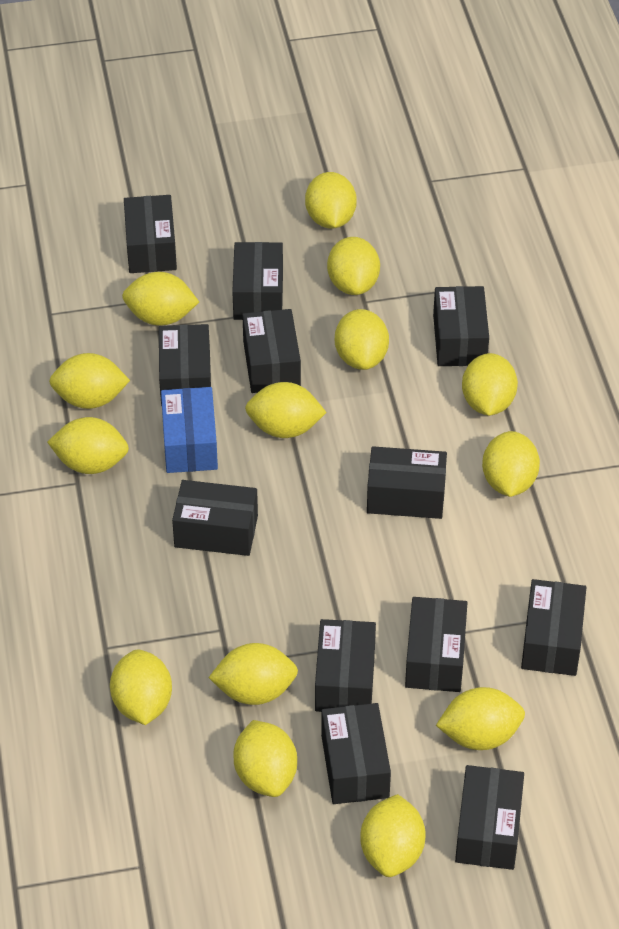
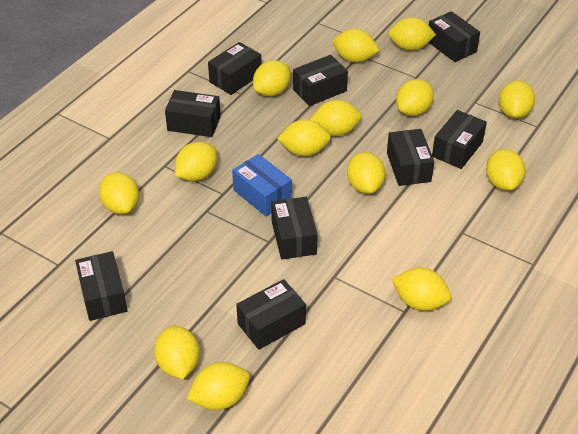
black box: 12 -> 9

